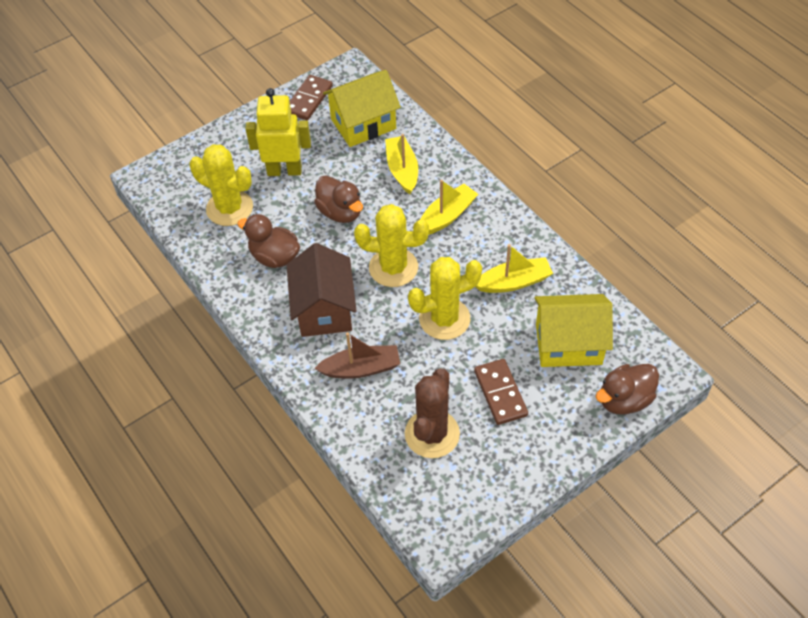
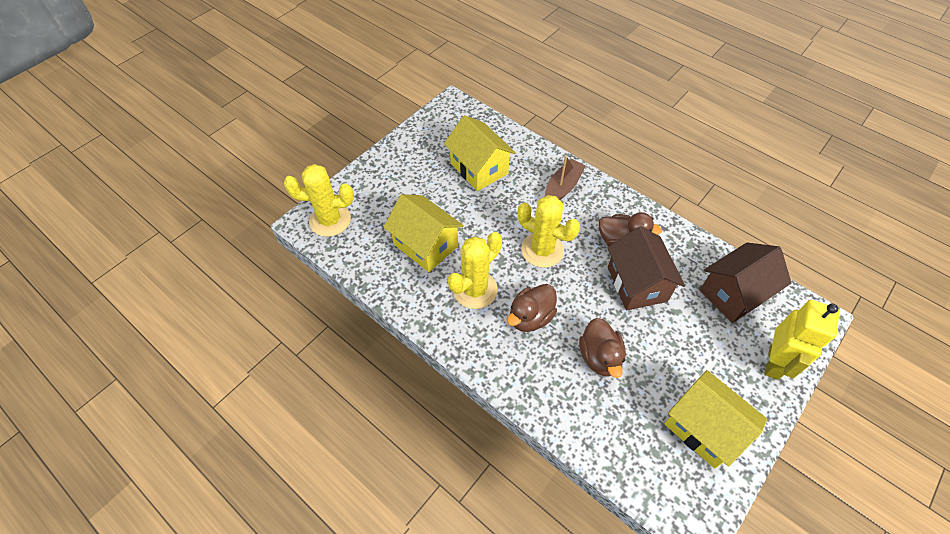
brown cactus: 1 -> 0
brown domino: 2 -> 0
brown house: 1 -> 2
yellow boat: 3 -> 0
yellow house: 2 -> 3

